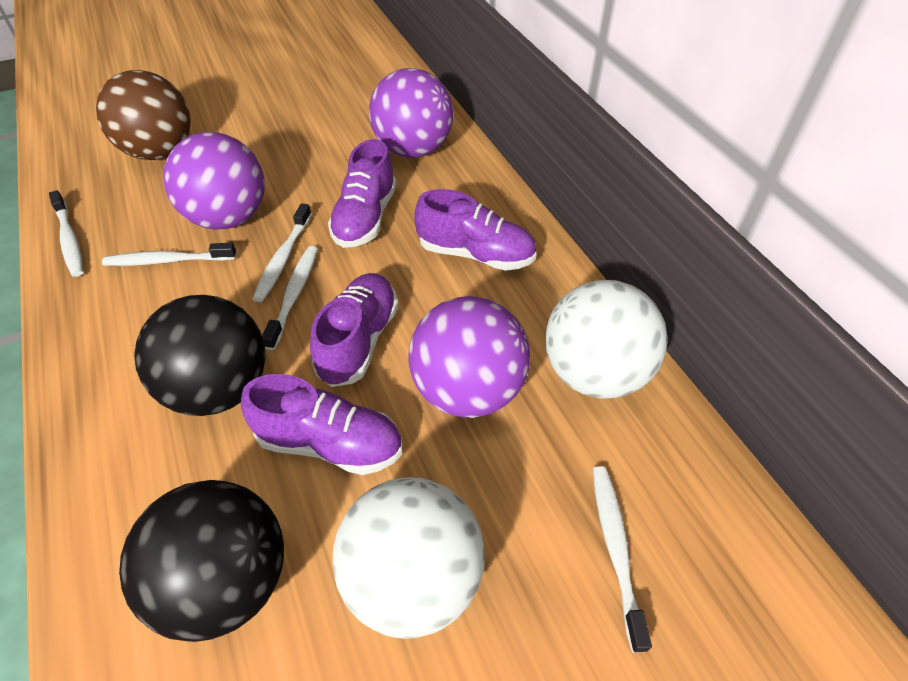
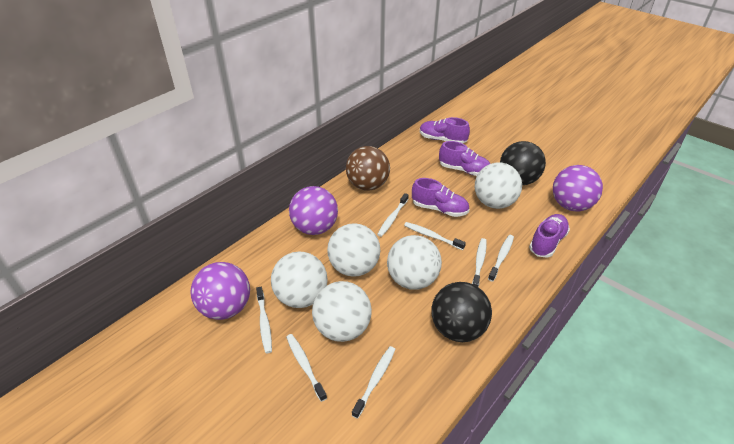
white ball: 2 -> 5
white toothbrush: 5 -> 7

